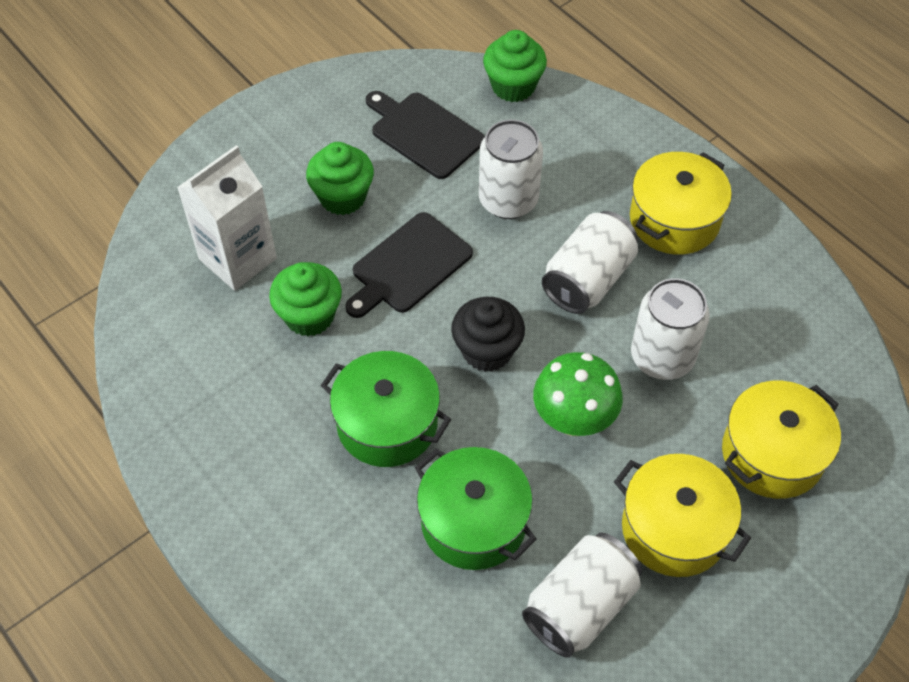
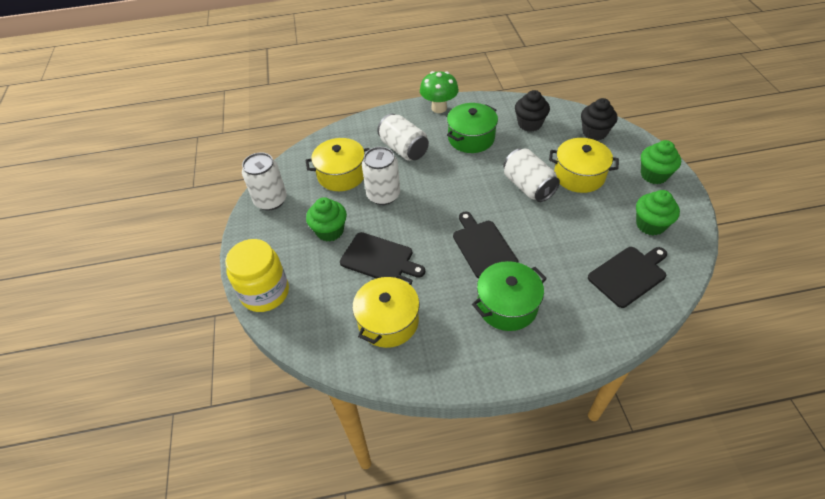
black cupcake: 1 -> 2
black cutting board: 2 -> 3
white carton: 1 -> 0
yellow jar: 0 -> 1

